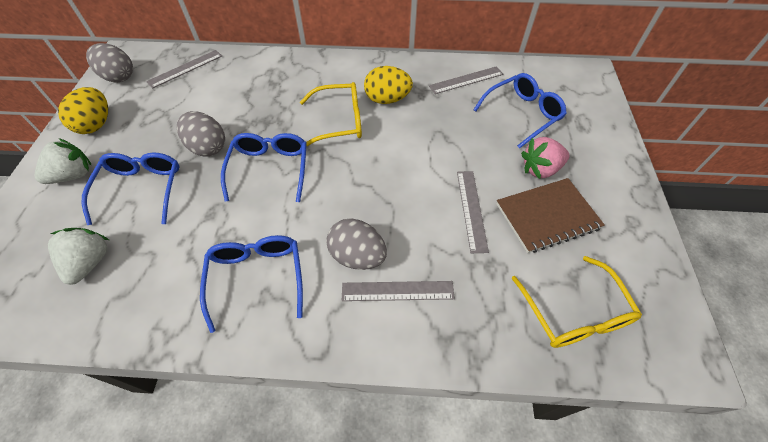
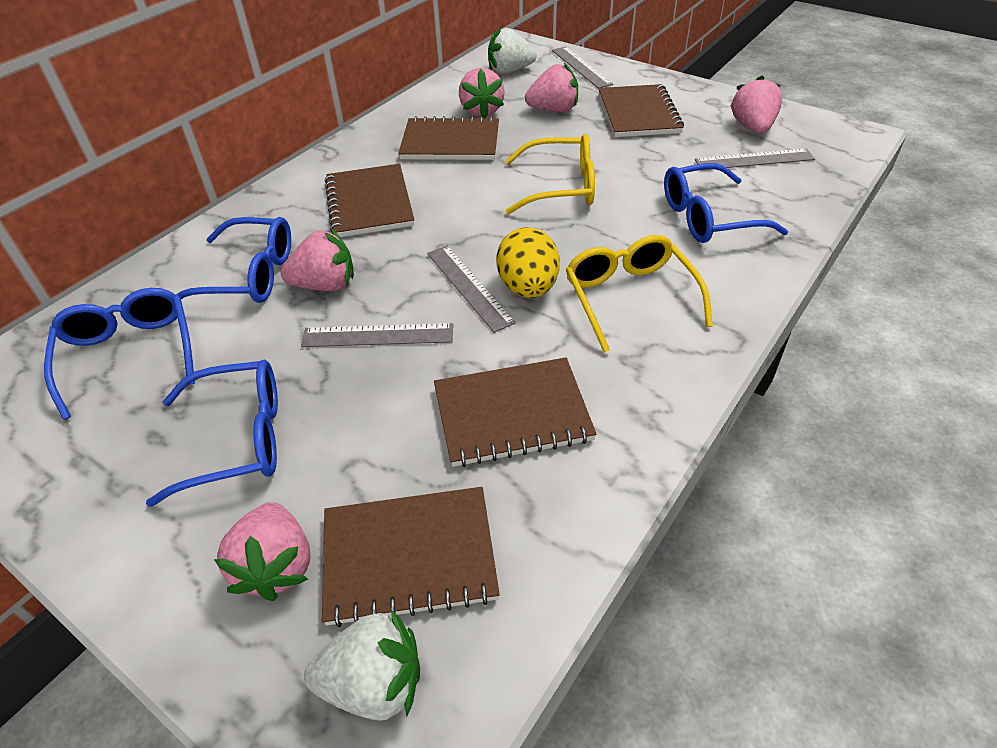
brown notebook: 1 -> 5
grey egg: 3 -> 0
pink strawberry: 1 -> 5
yellow egg: 2 -> 1

